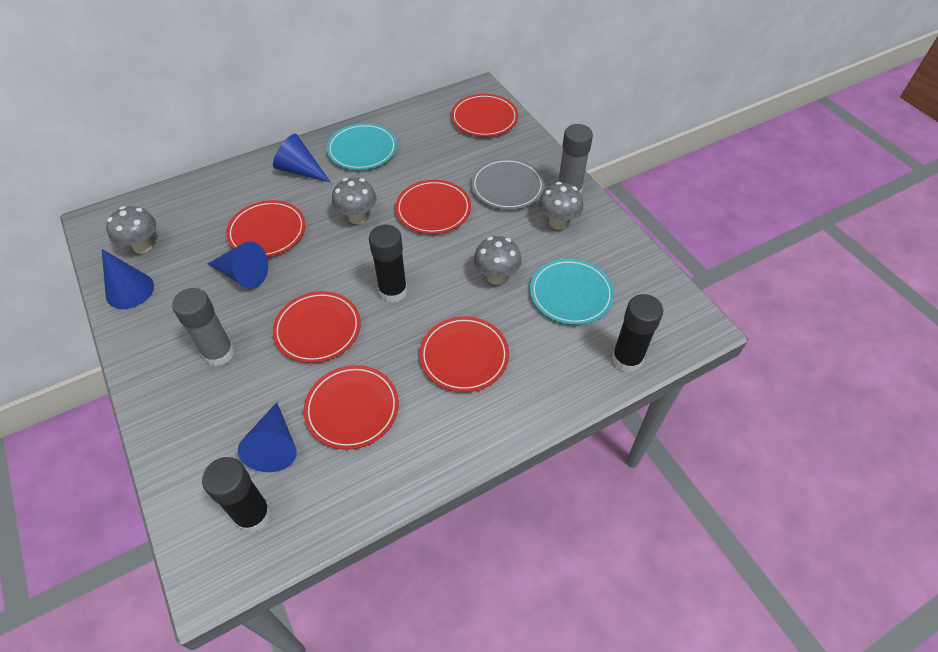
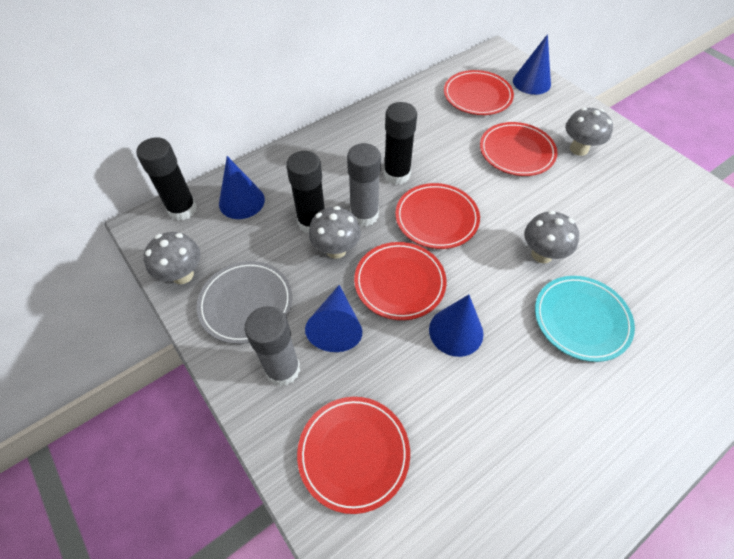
red plate: 6 -> 5
turquoise plate: 2 -> 1

